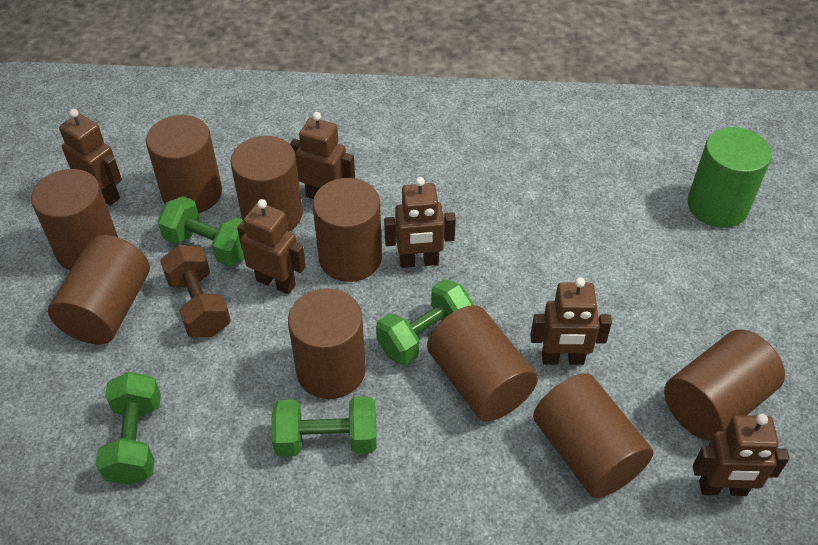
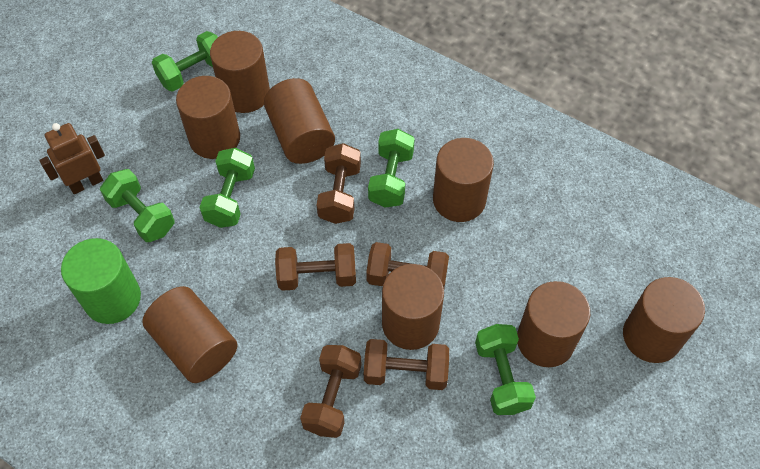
brown cylinder: 9 -> 8
brown dumbbell: 1 -> 5
brown robot: 6 -> 1
green dumbbell: 4 -> 5

